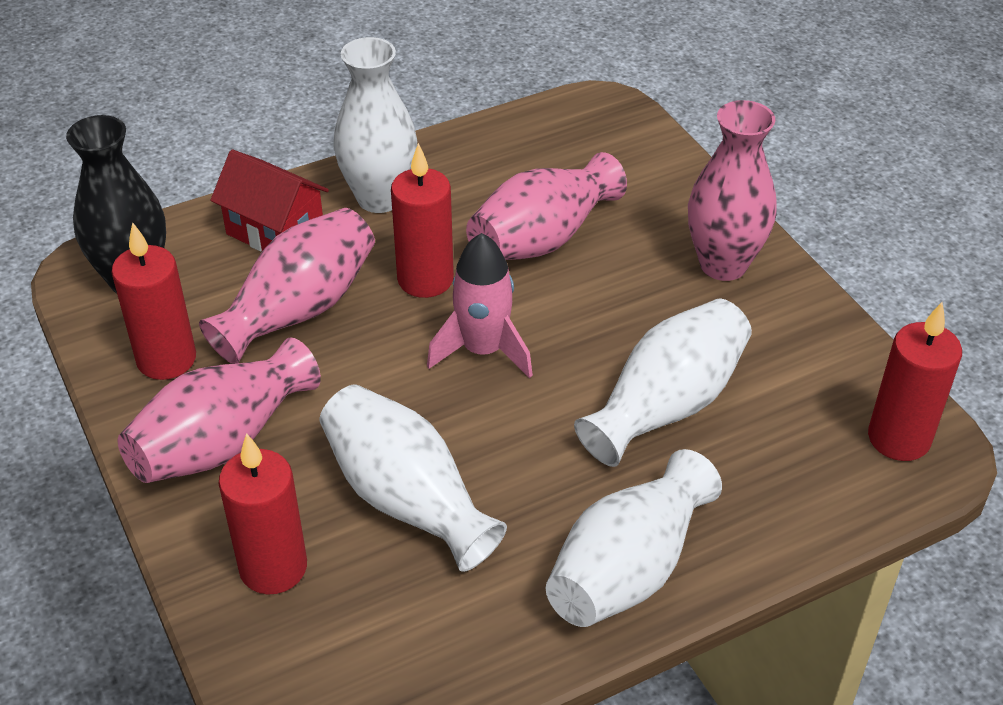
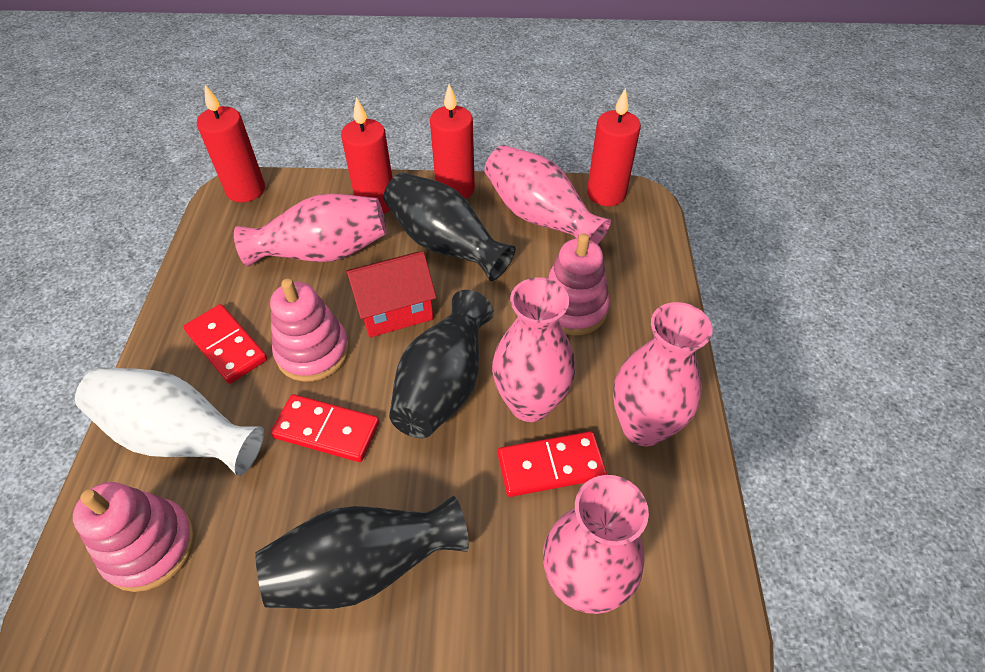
black vase: 1 -> 3
pink rocket: 1 -> 0
pink stacking toy: 0 -> 3
pink vase: 4 -> 5
red domino: 0 -> 3
white vase: 4 -> 1

